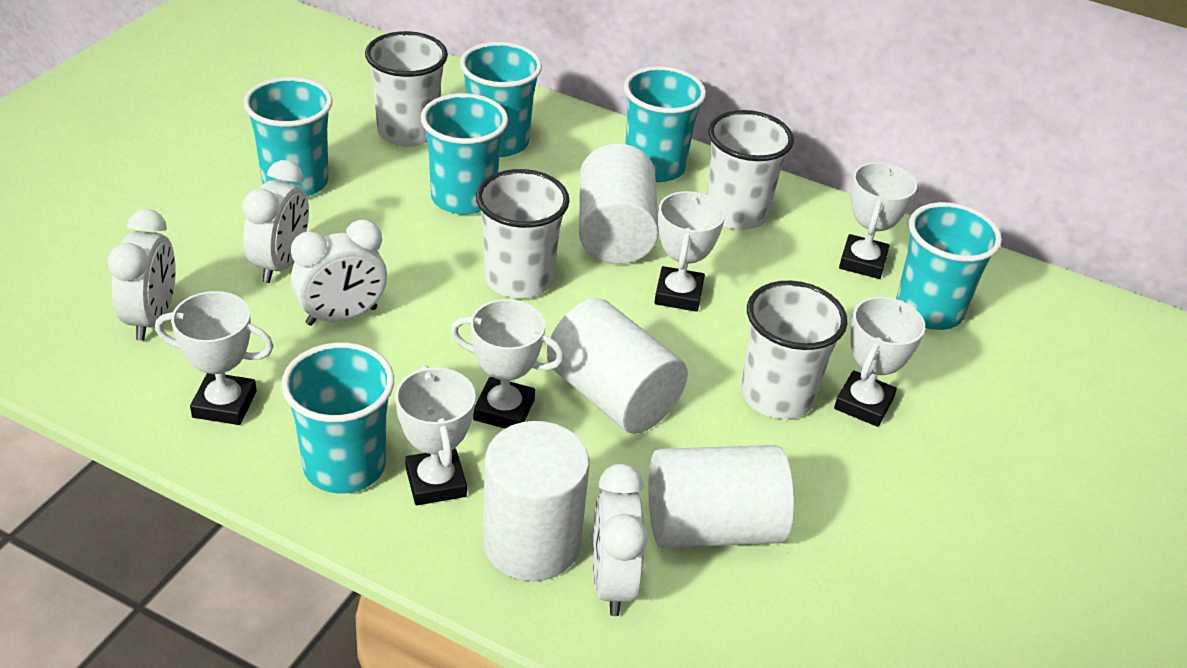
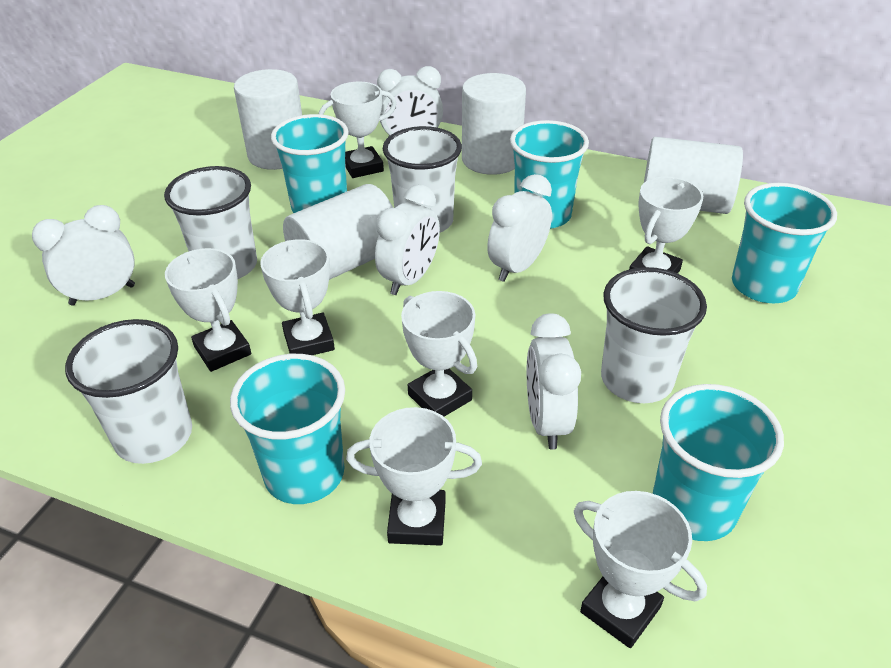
turquoise cup: 6 -> 5
white clock: 4 -> 5
white trophy: 6 -> 7

